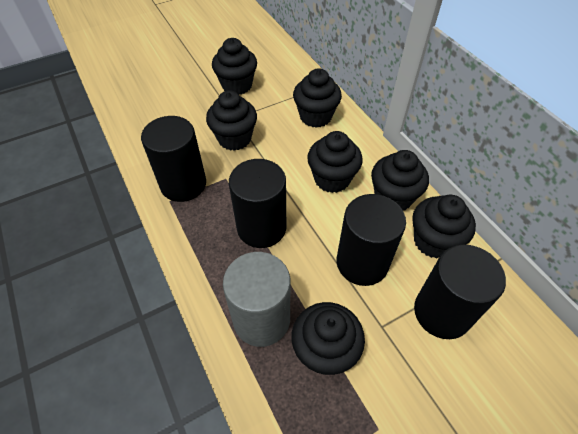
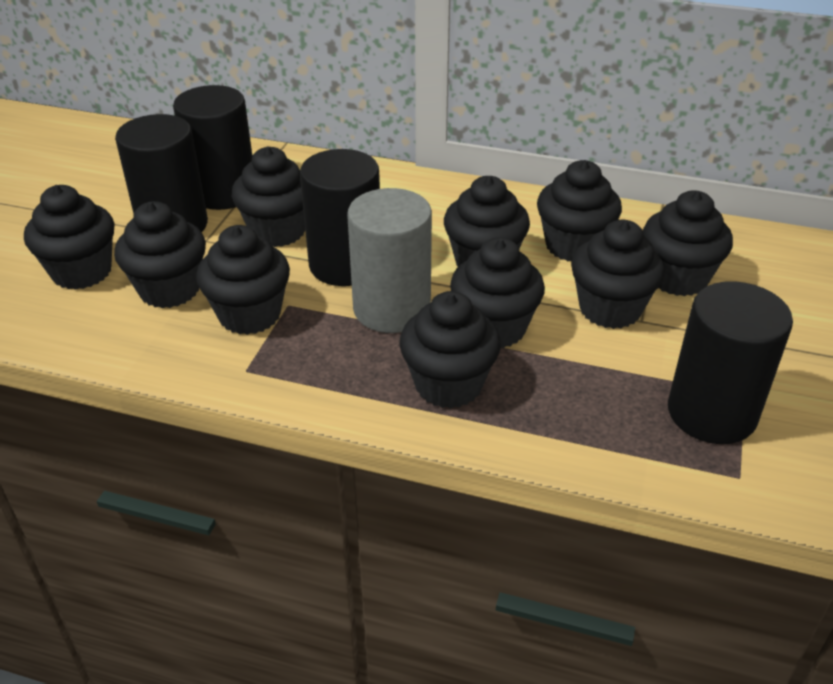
black cupcake: 7 -> 10

